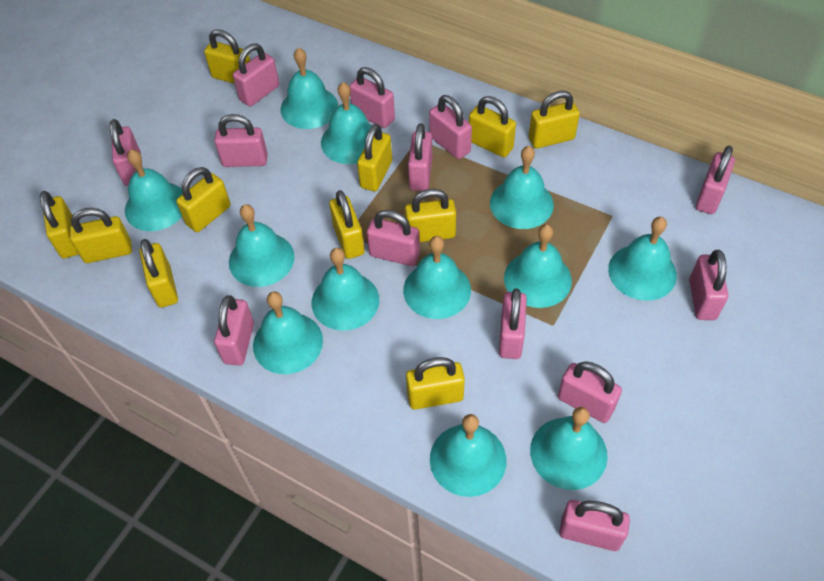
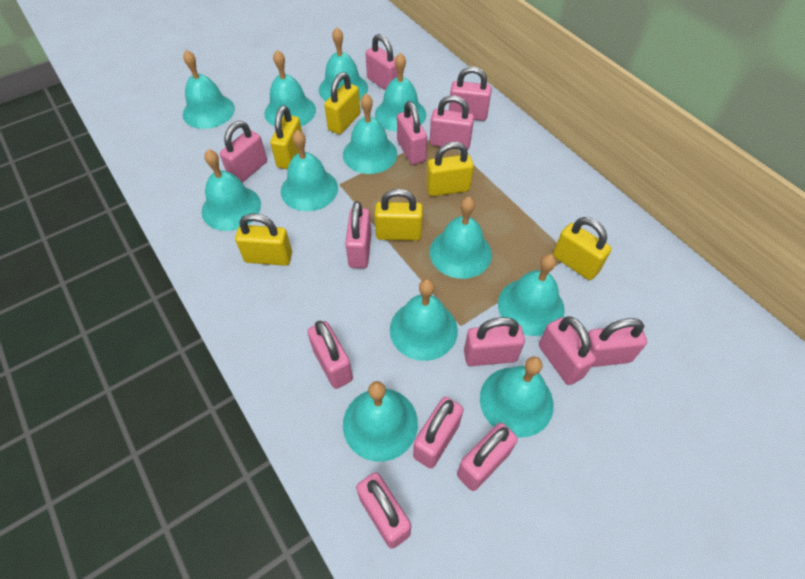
yellow padlock: 11 -> 6

